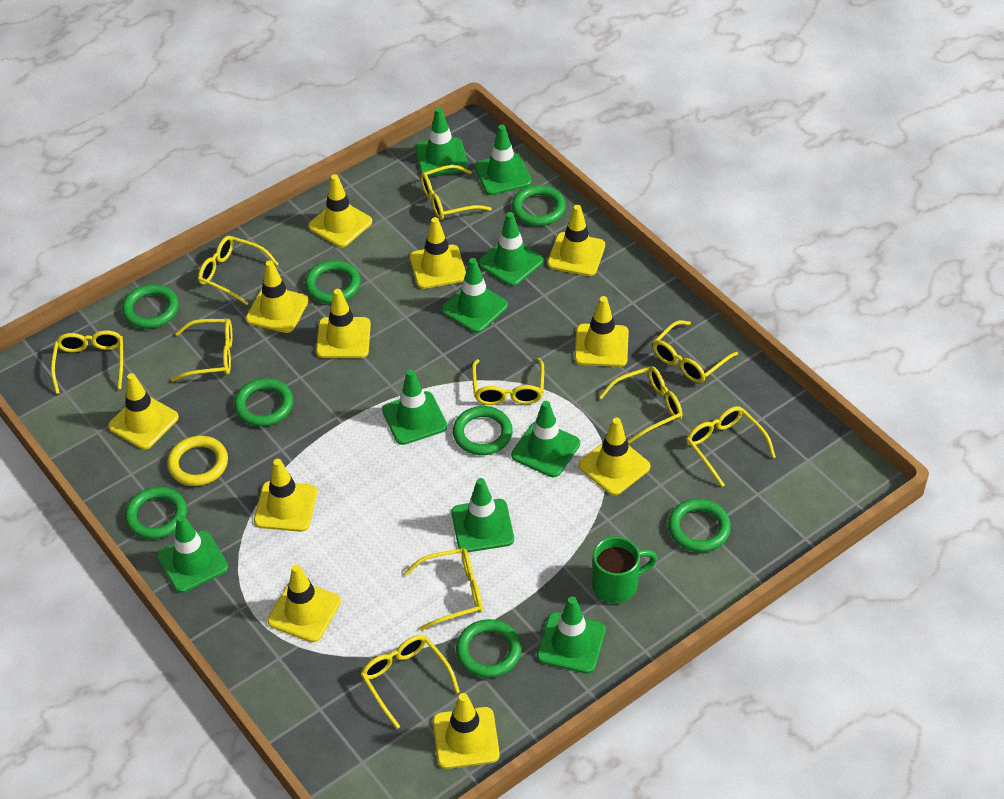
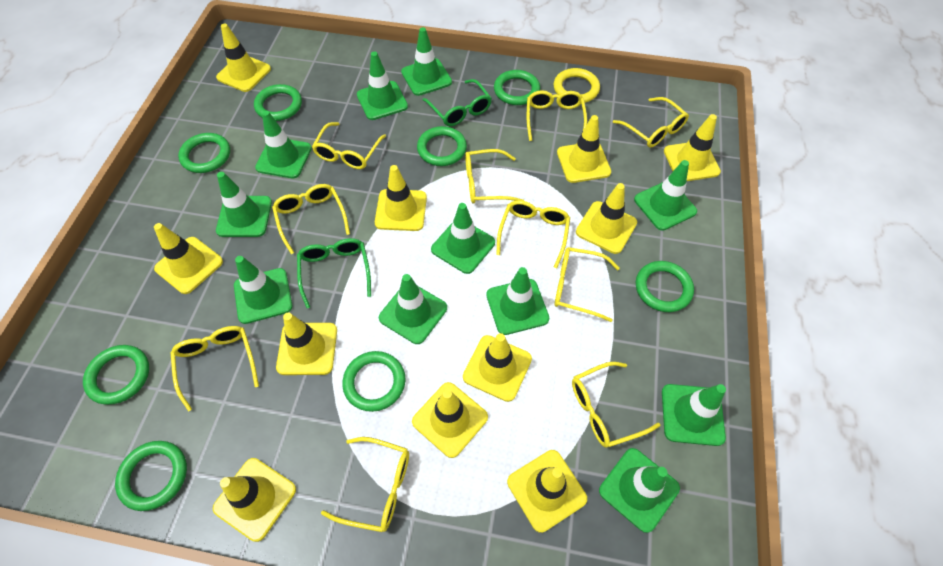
green glasses: 0 -> 2
green mug: 1 -> 0
green traffic cone: 9 -> 11

